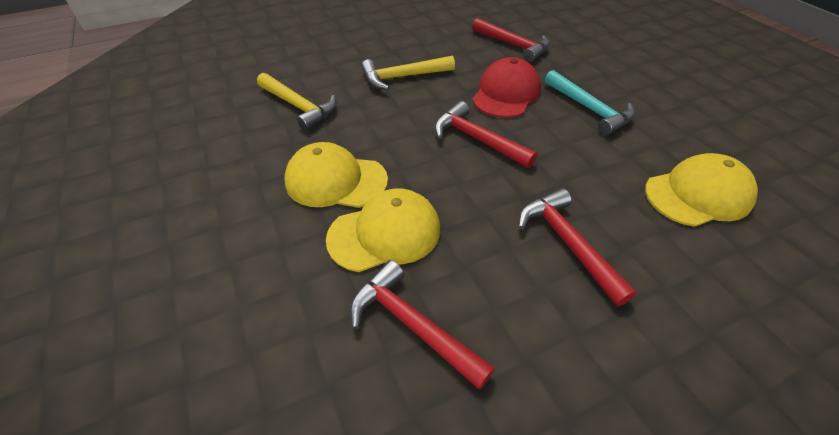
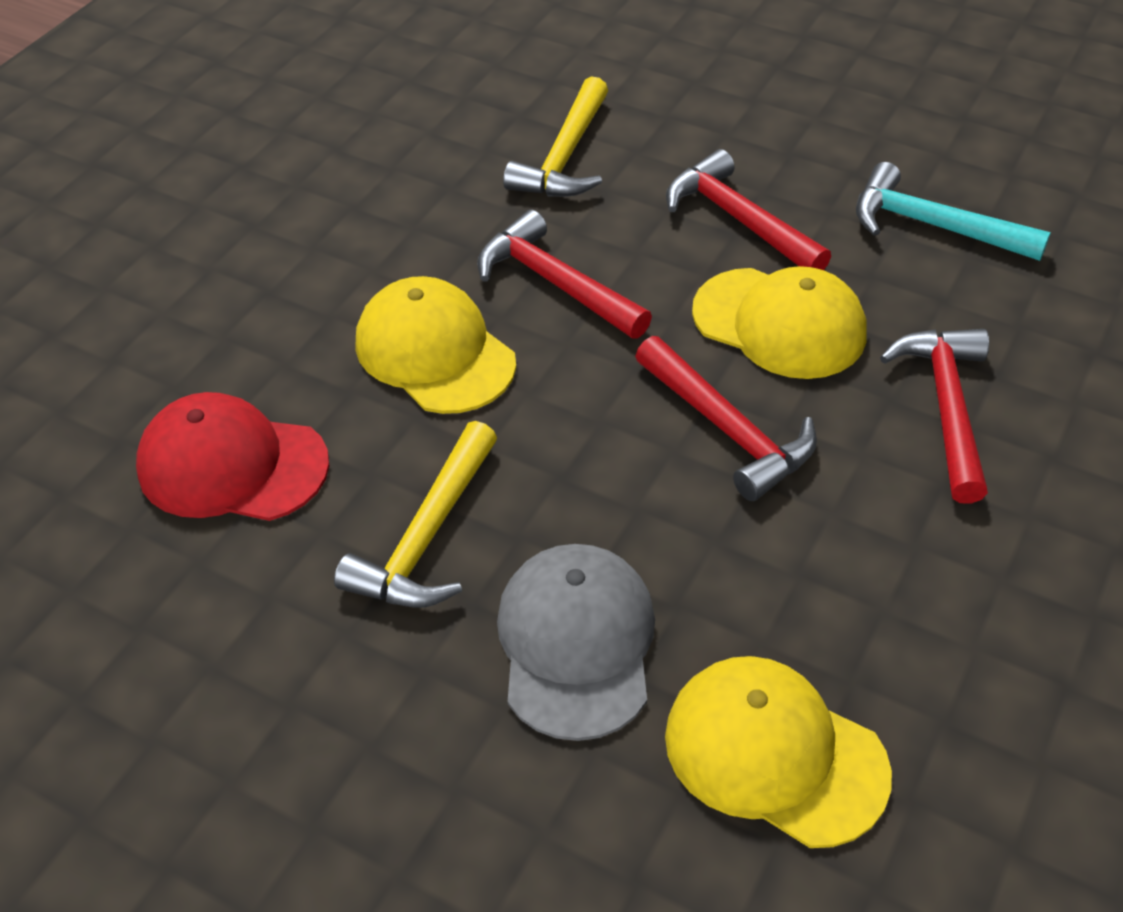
grey cap: 0 -> 1

